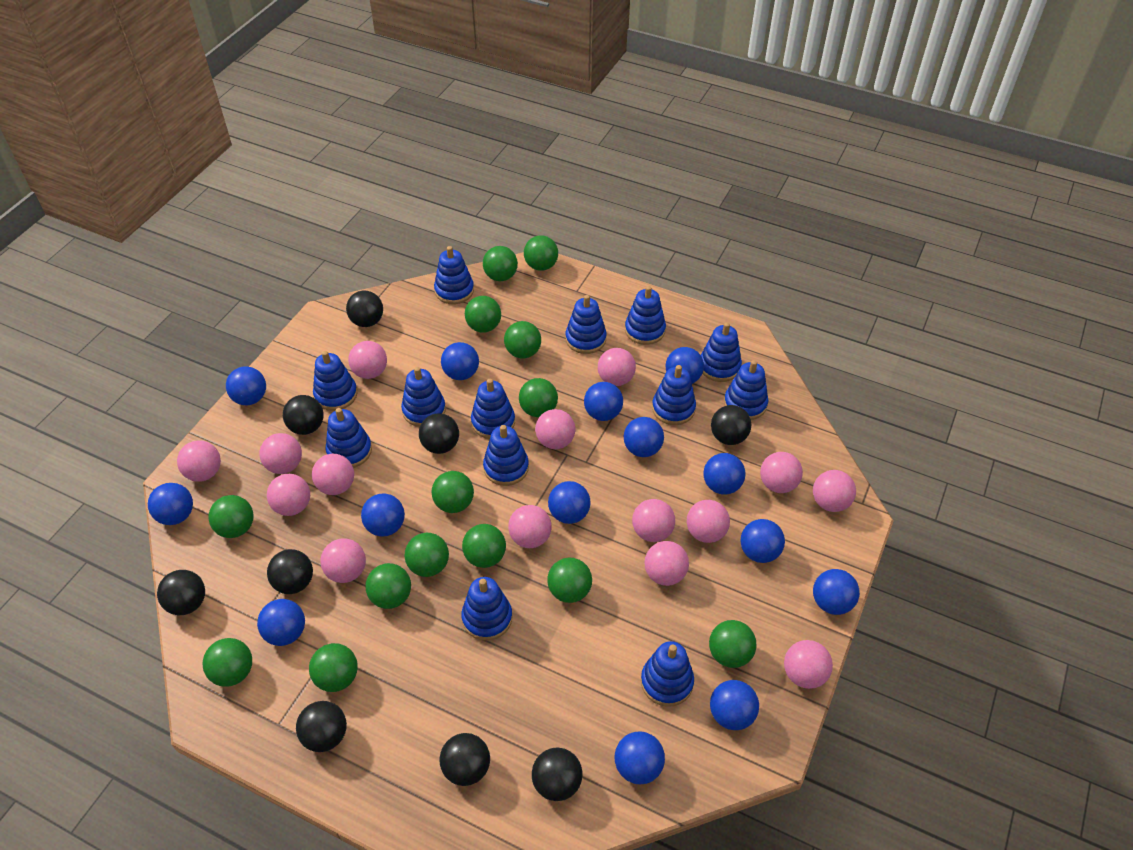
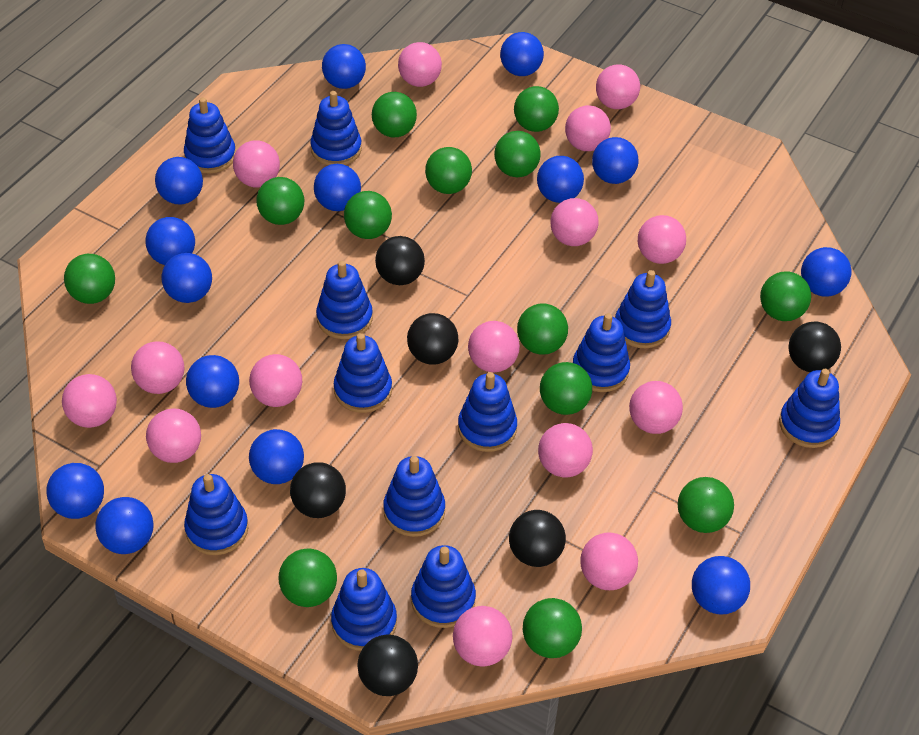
black ball: 9 -> 6
blue stacking toy: 13 -> 12
green ball: 14 -> 13

